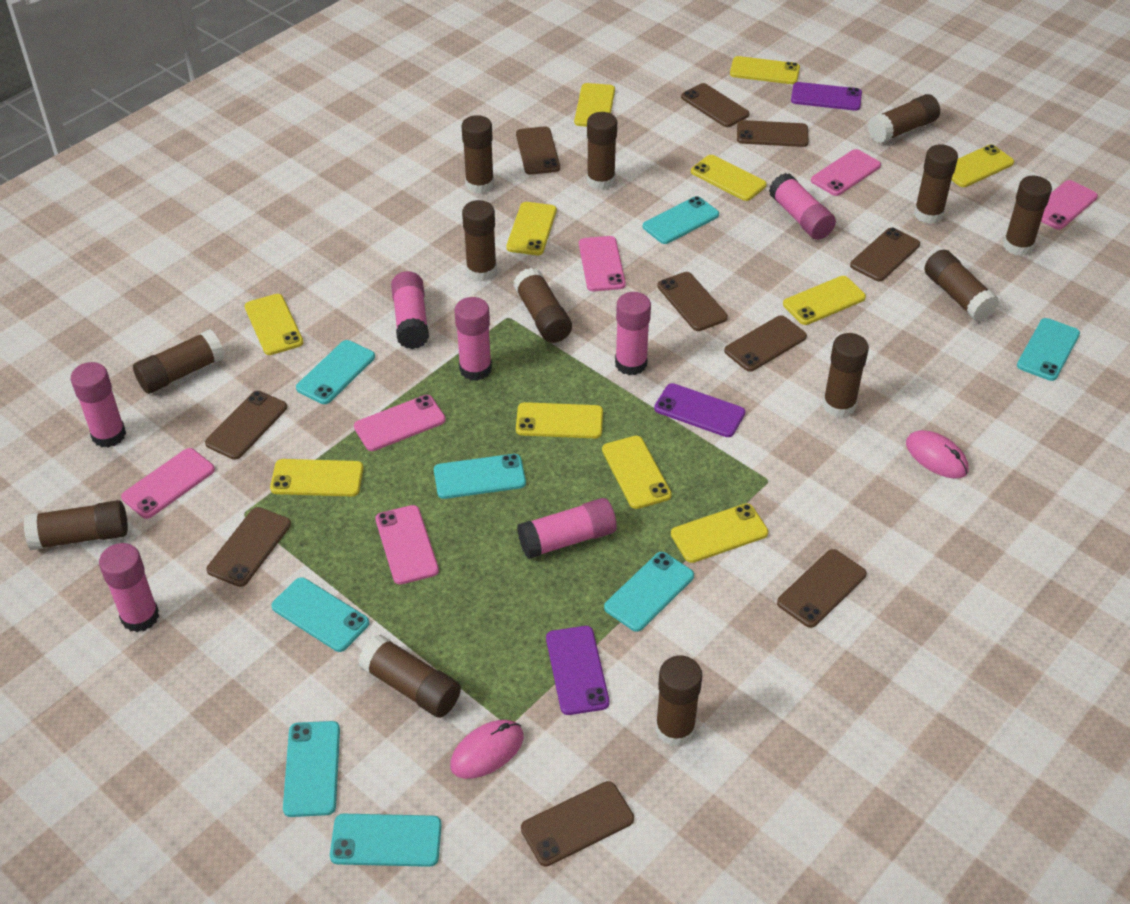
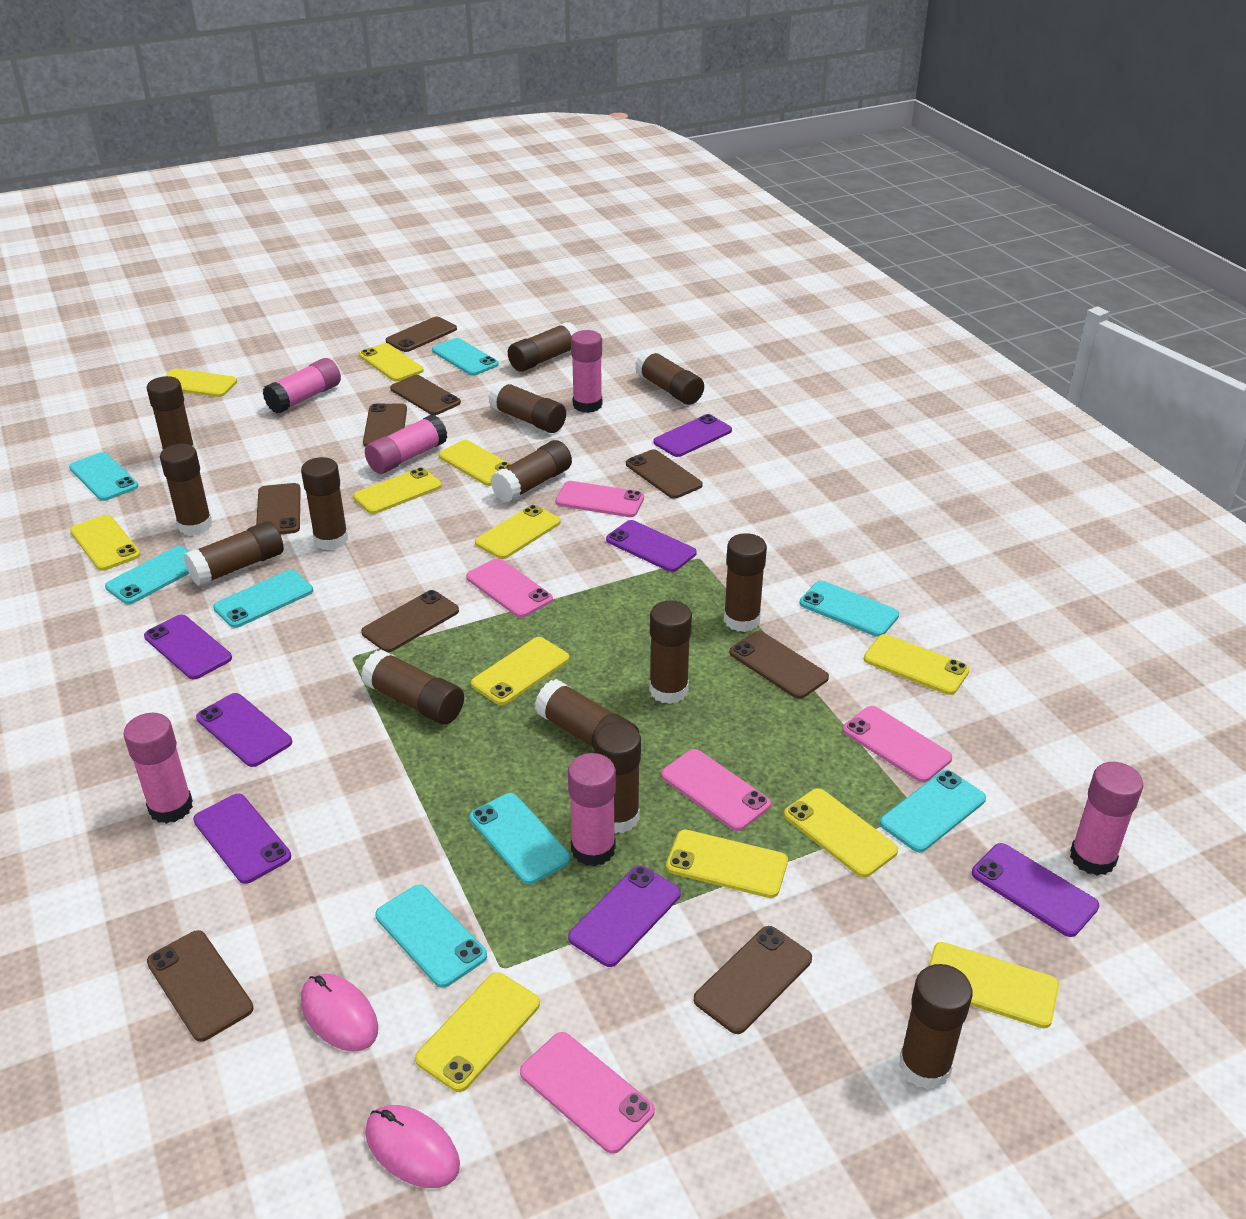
brown glue stick: 13 -> 14
brown phone: 10 -> 9
pink glue stick: 7 -> 6
pink phone: 6 -> 5
purple phone: 3 -> 7
yellow phone: 11 -> 12

